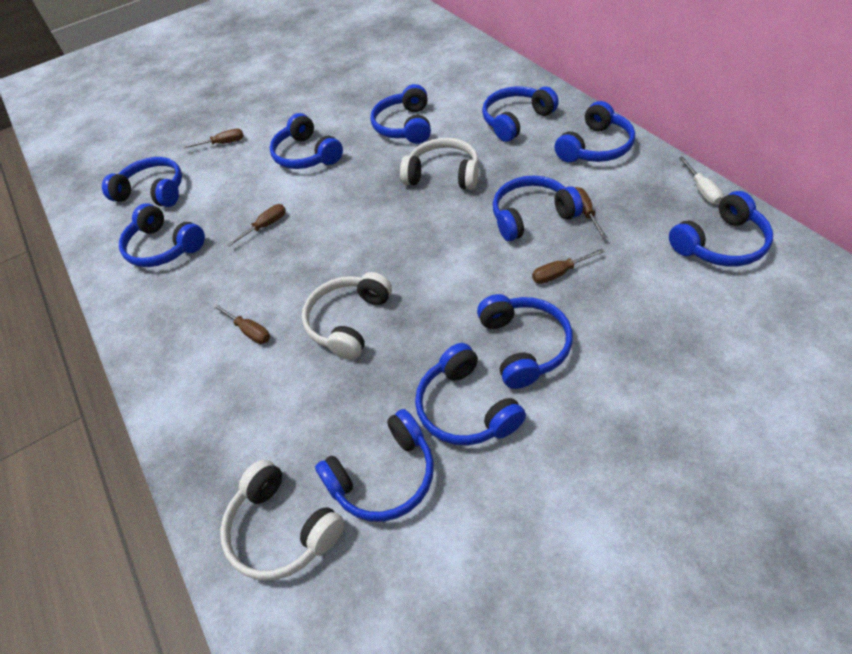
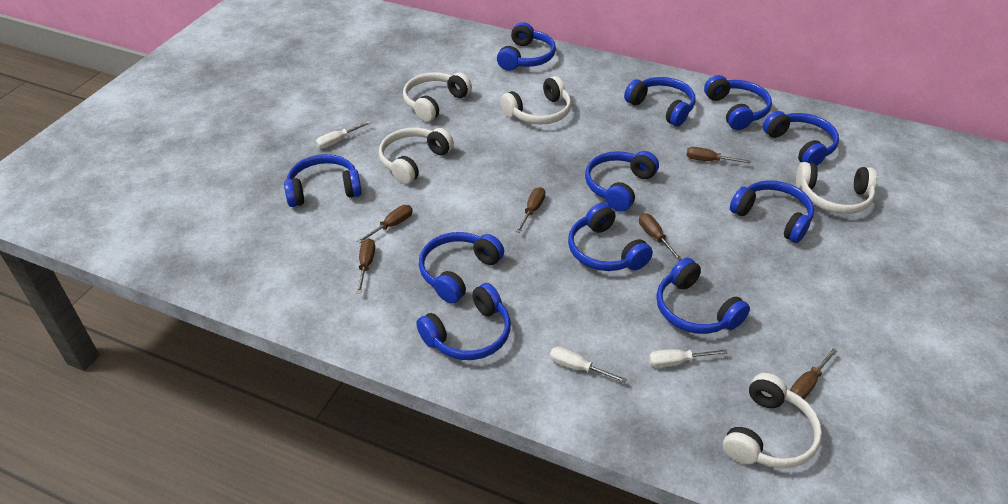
brown screwdriver: 5 -> 6
white headphones: 3 -> 5
white screwdriver: 1 -> 3

